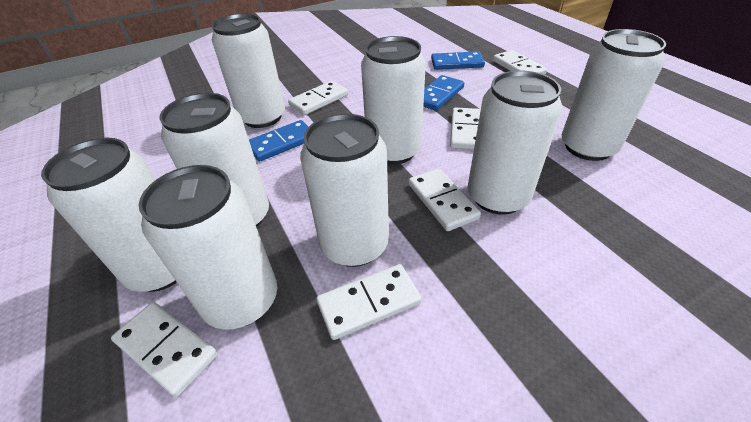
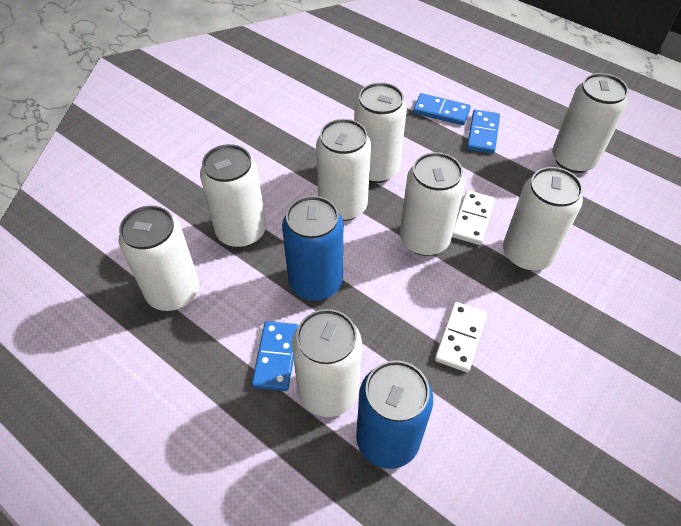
blue can: 0 -> 2
white domino: 6 -> 2

